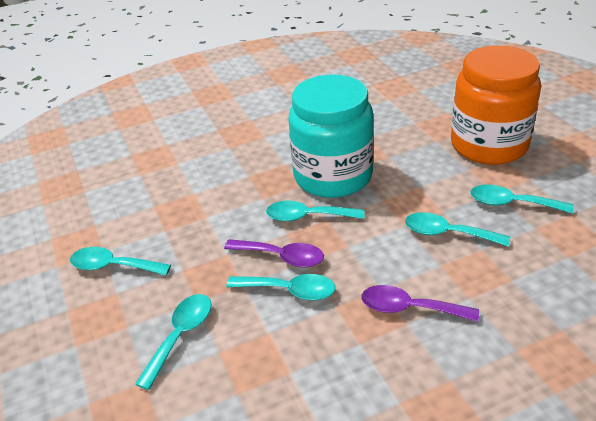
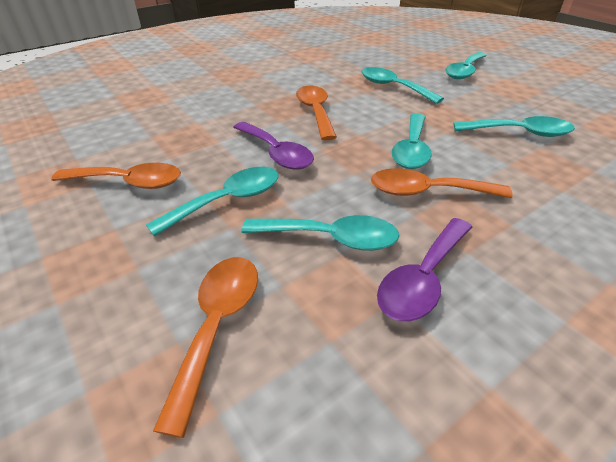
orange jar: 1 -> 0
orange spoon: 0 -> 4
turquoise jar: 1 -> 0

